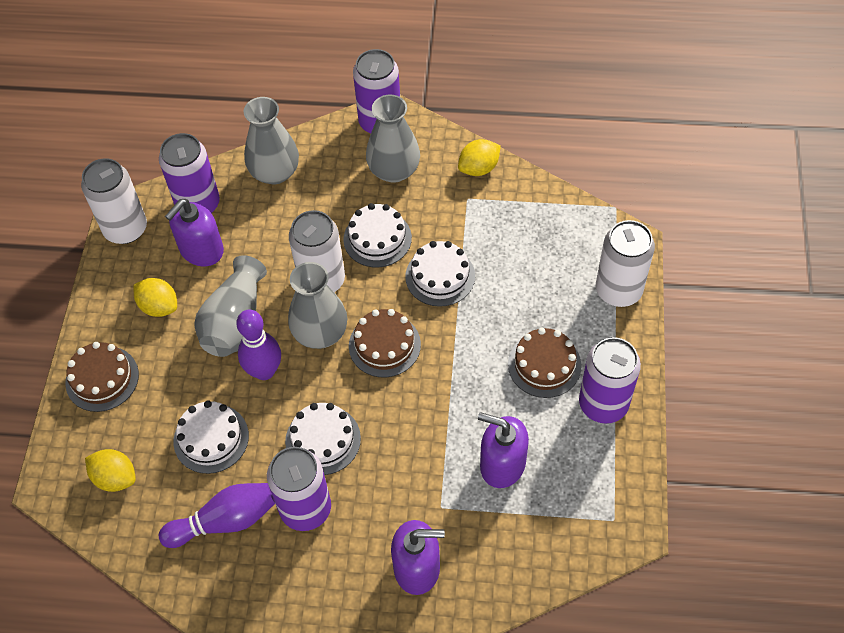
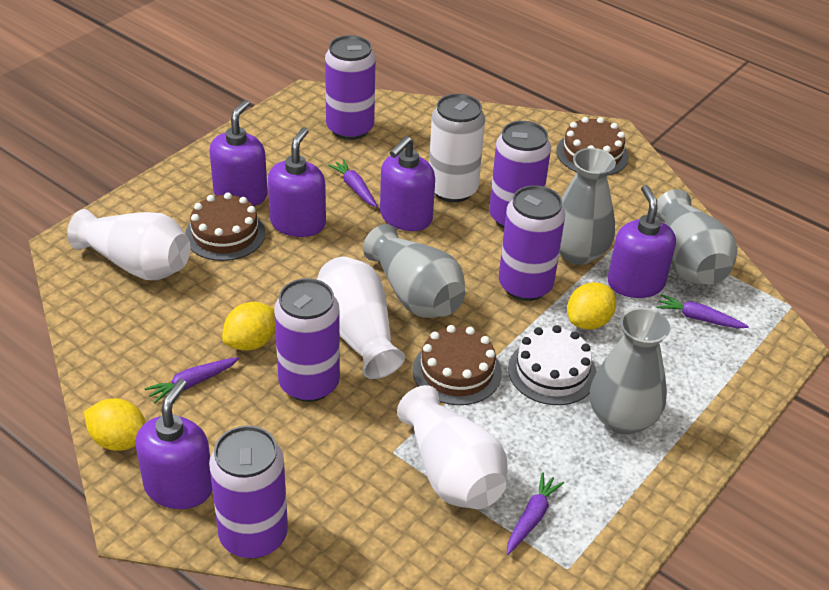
purple bowling pin: 2 -> 0
purple can: 4 -> 5
purple carrot: 0 -> 4
purple soap dispenser: 3 -> 5
white cake: 4 -> 1
white can: 3 -> 1
white vase: 0 -> 3

